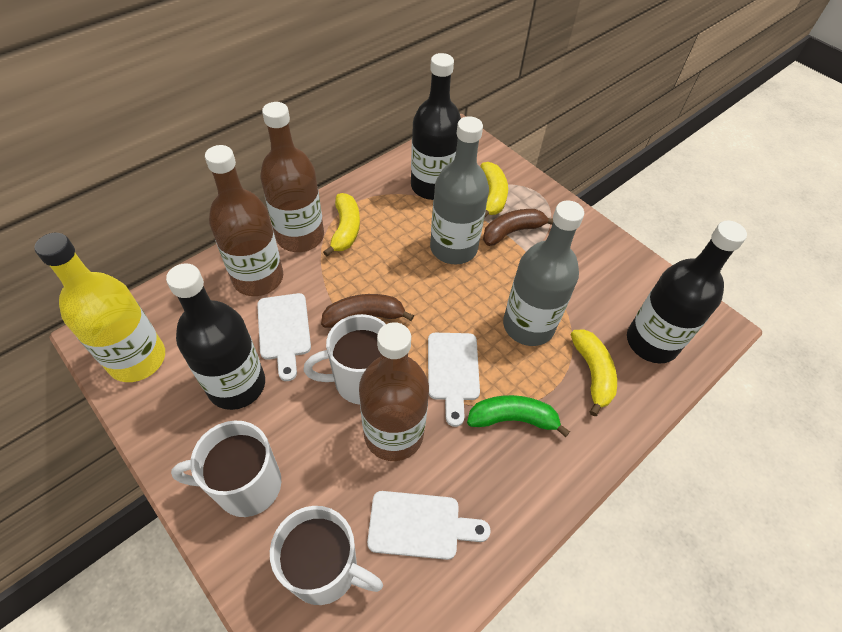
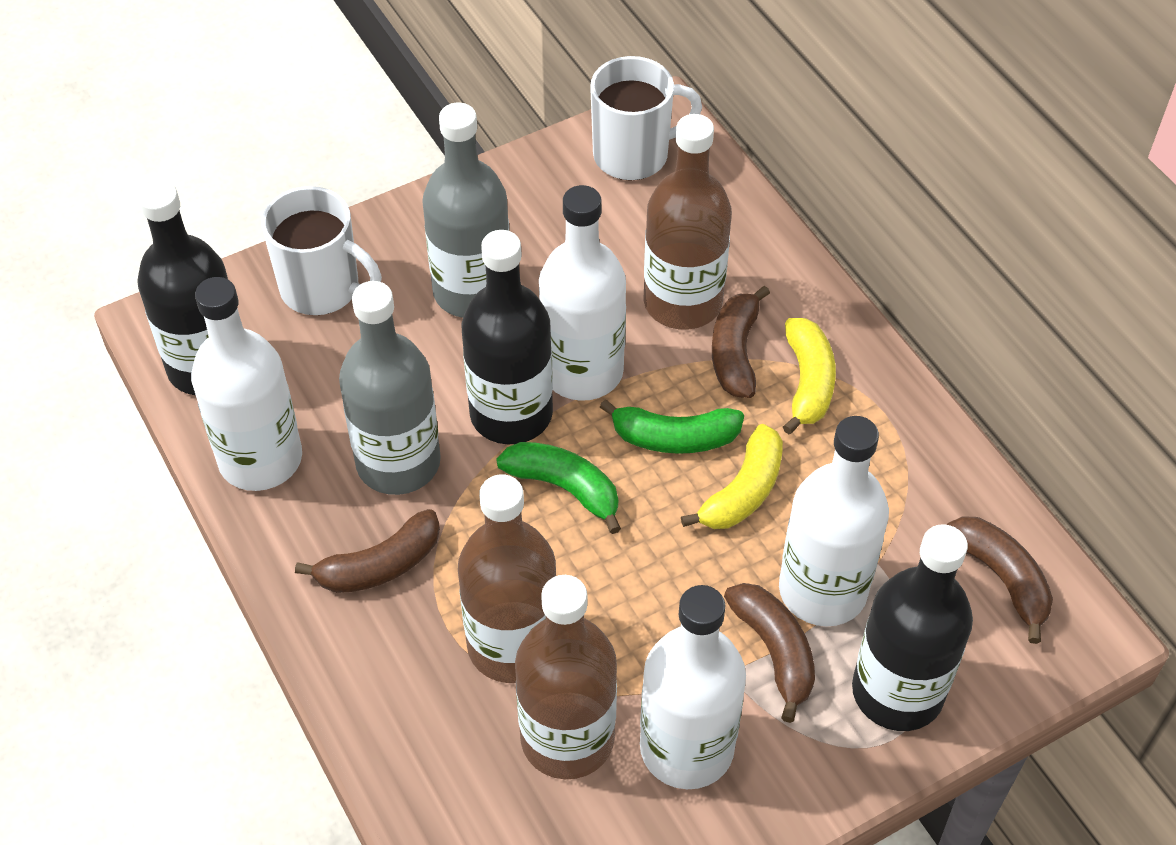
brown banana: 2 -> 4
green banana: 1 -> 2
white bottle: 0 -> 4
white cutting board: 3 -> 0
white mug: 3 -> 2
yellow banana: 3 -> 2
yellow bottle: 1 -> 0

